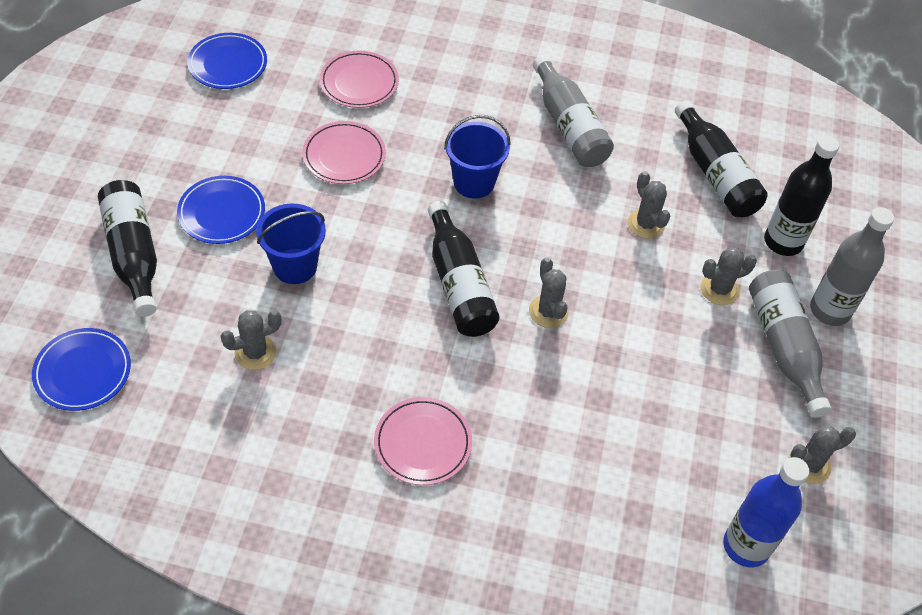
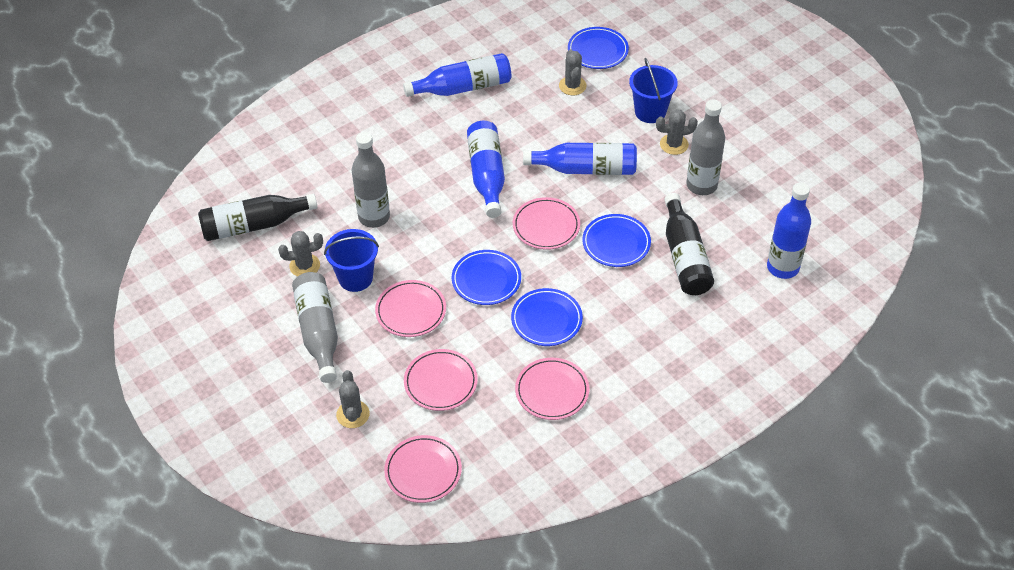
black bottle: 4 -> 2
blue bottle: 1 -> 4
blue plate: 3 -> 4
grey cactus: 5 -> 4
pink plate: 3 -> 5

